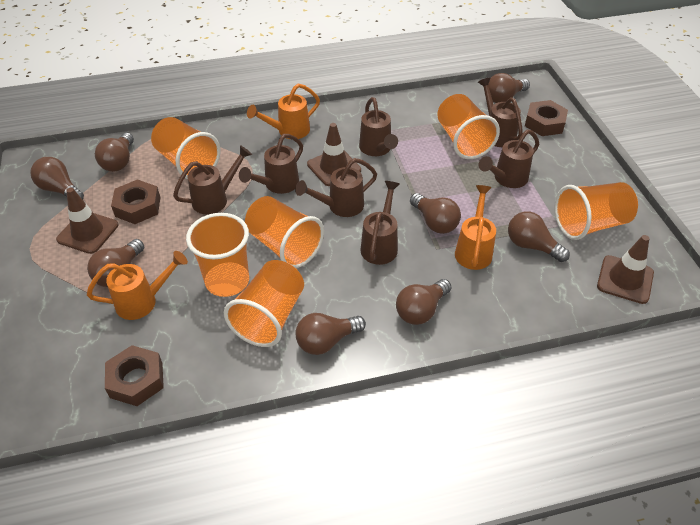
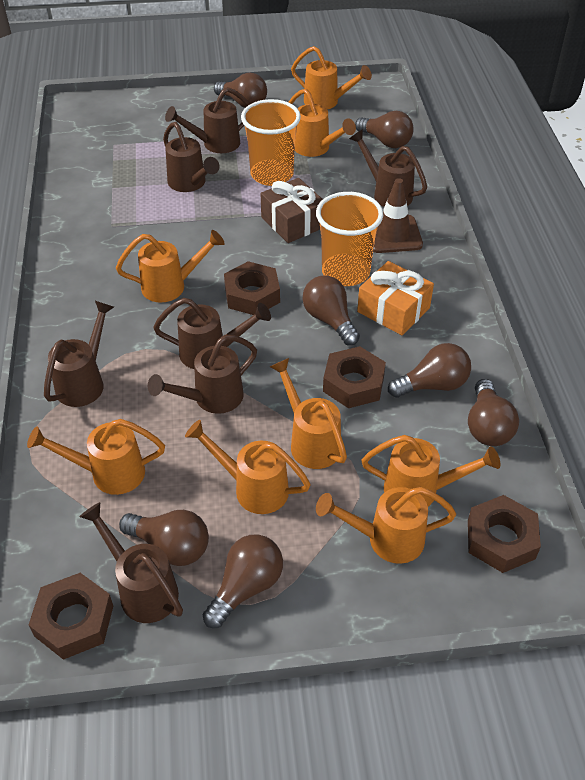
brown gift: 0 -> 1
brown light bulb: 8 -> 7
brown nut: 3 -> 4
brown traffic cone: 3 -> 1
orange cup: 6 -> 2
orange gift: 0 -> 1
orange watering can: 3 -> 8

